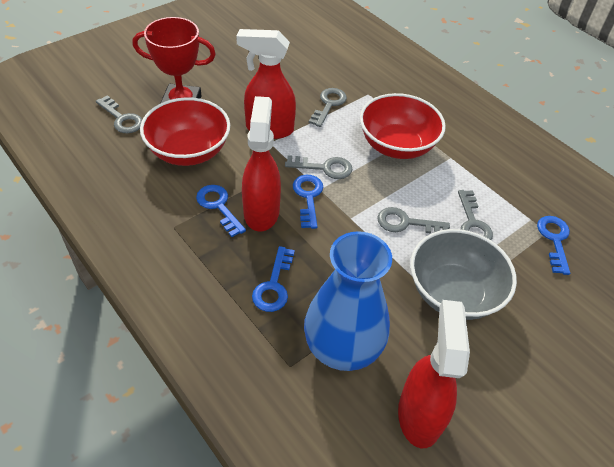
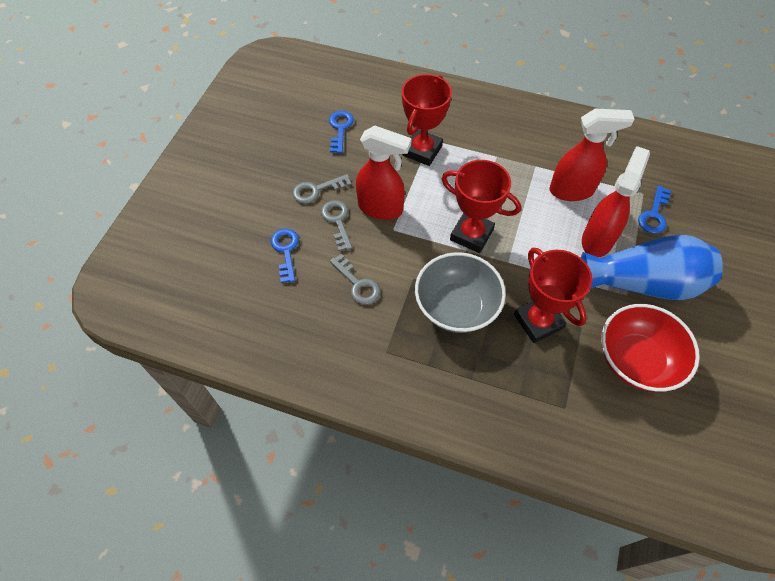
blue key: 4 -> 3
grey key: 5 -> 3
red bowl: 2 -> 1
red trophy: 1 -> 3

